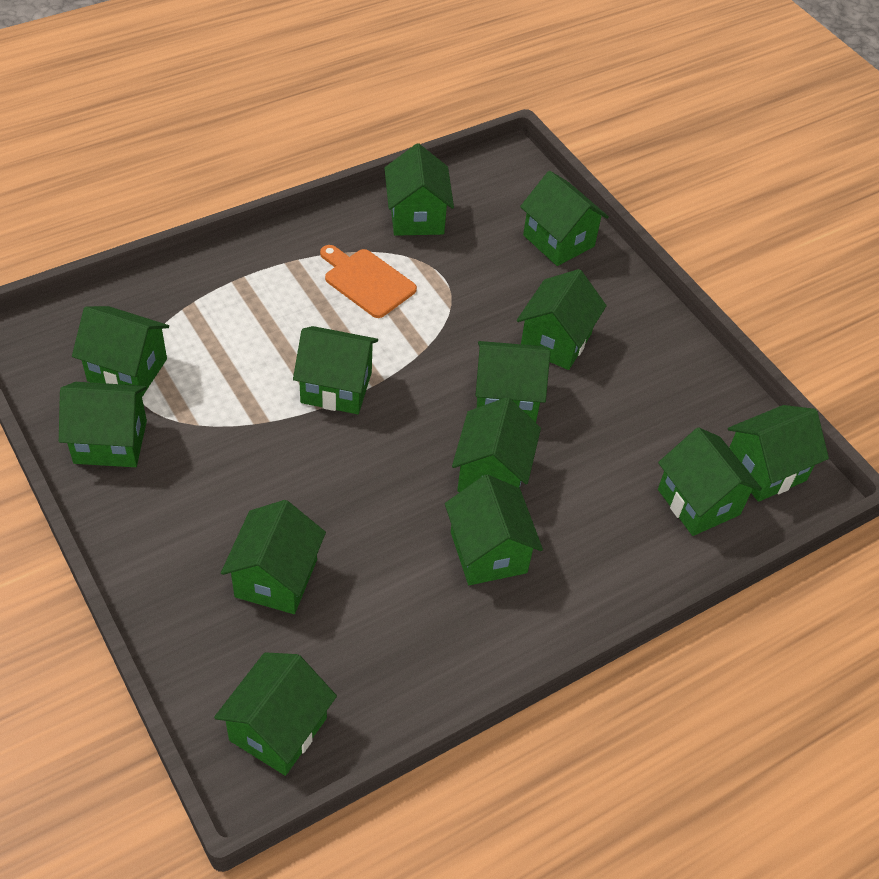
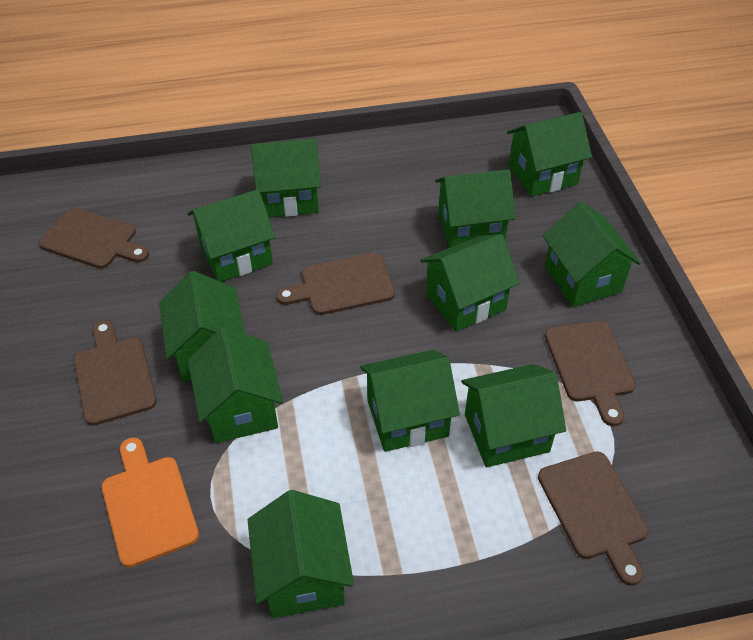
brown cutting board: 0 -> 5
green house: 13 -> 11

